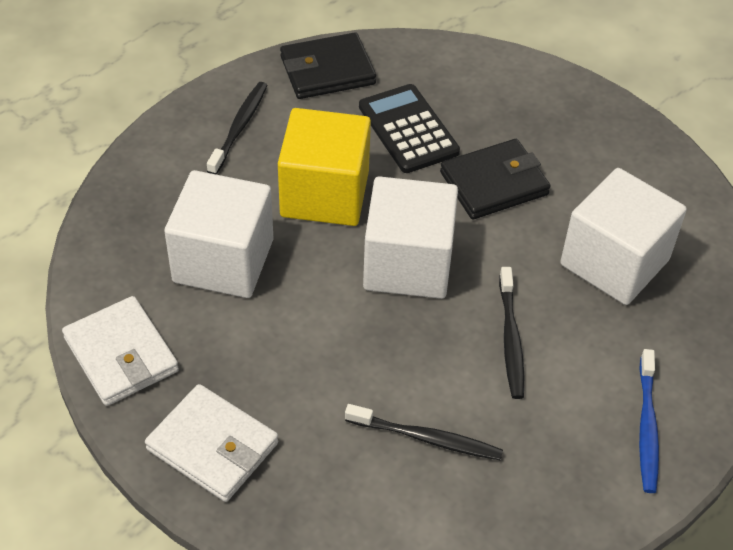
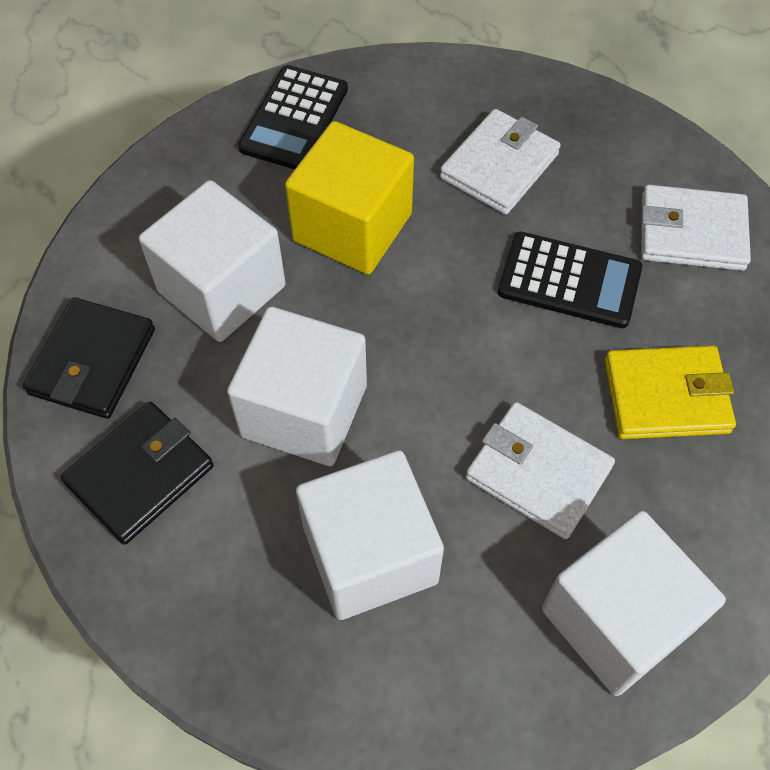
black calculator: 1 -> 2
black toothbrush: 3 -> 0
blue toothbrush: 1 -> 0
white cube: 3 -> 4
white wallet: 2 -> 3
yellow wallet: 0 -> 1

